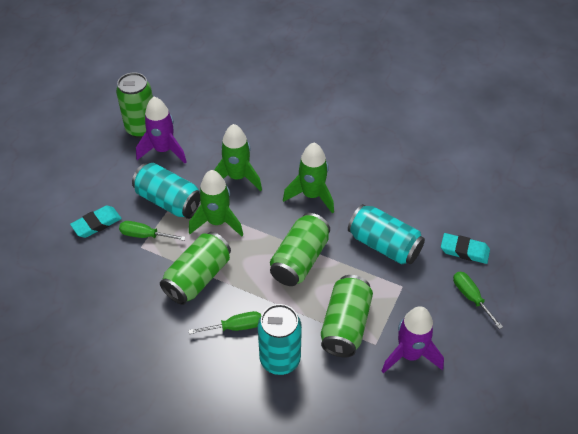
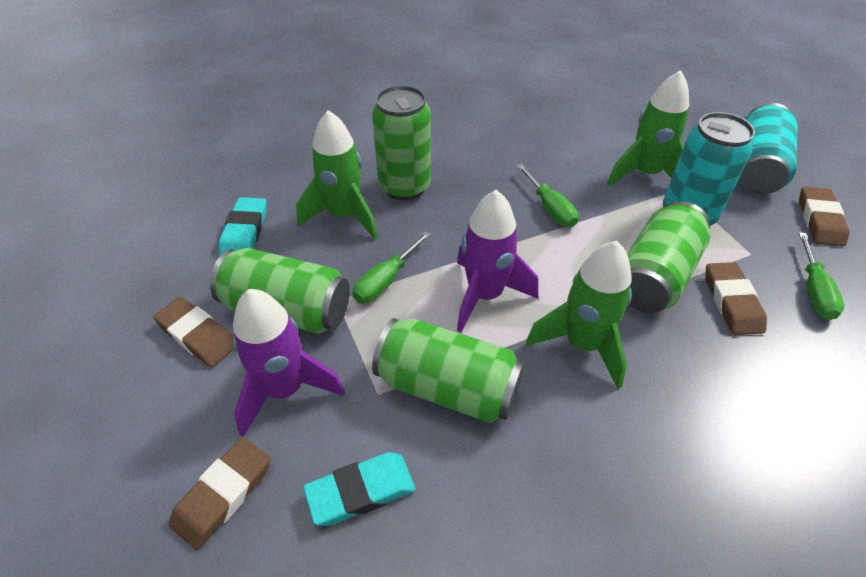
brown eraser: 0 -> 4
turquoise can: 3 -> 2

